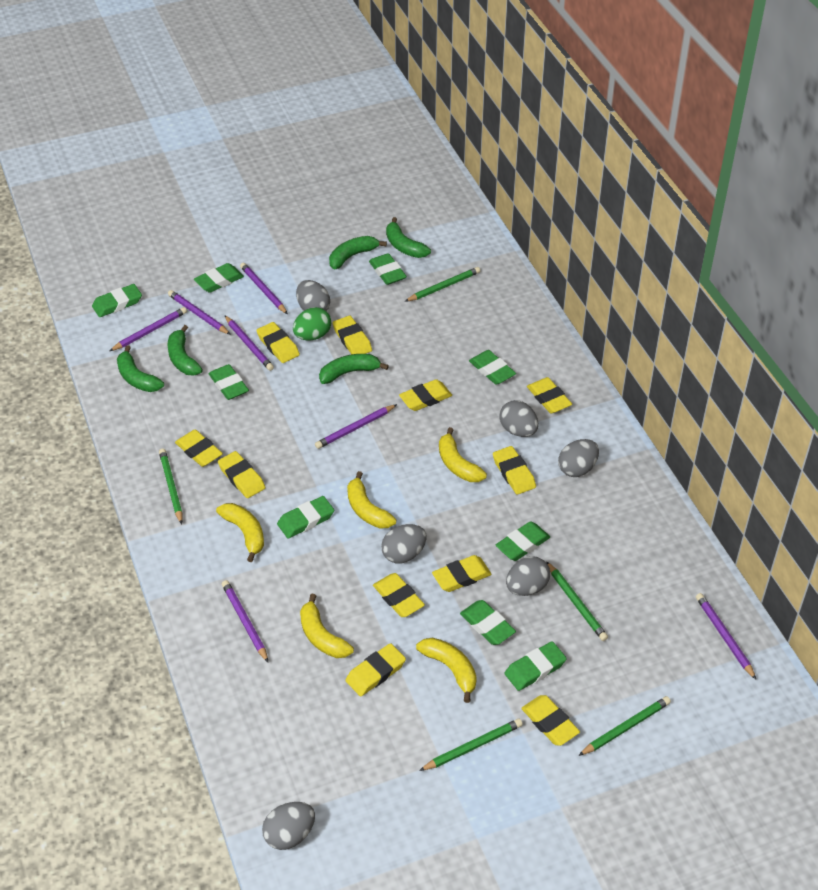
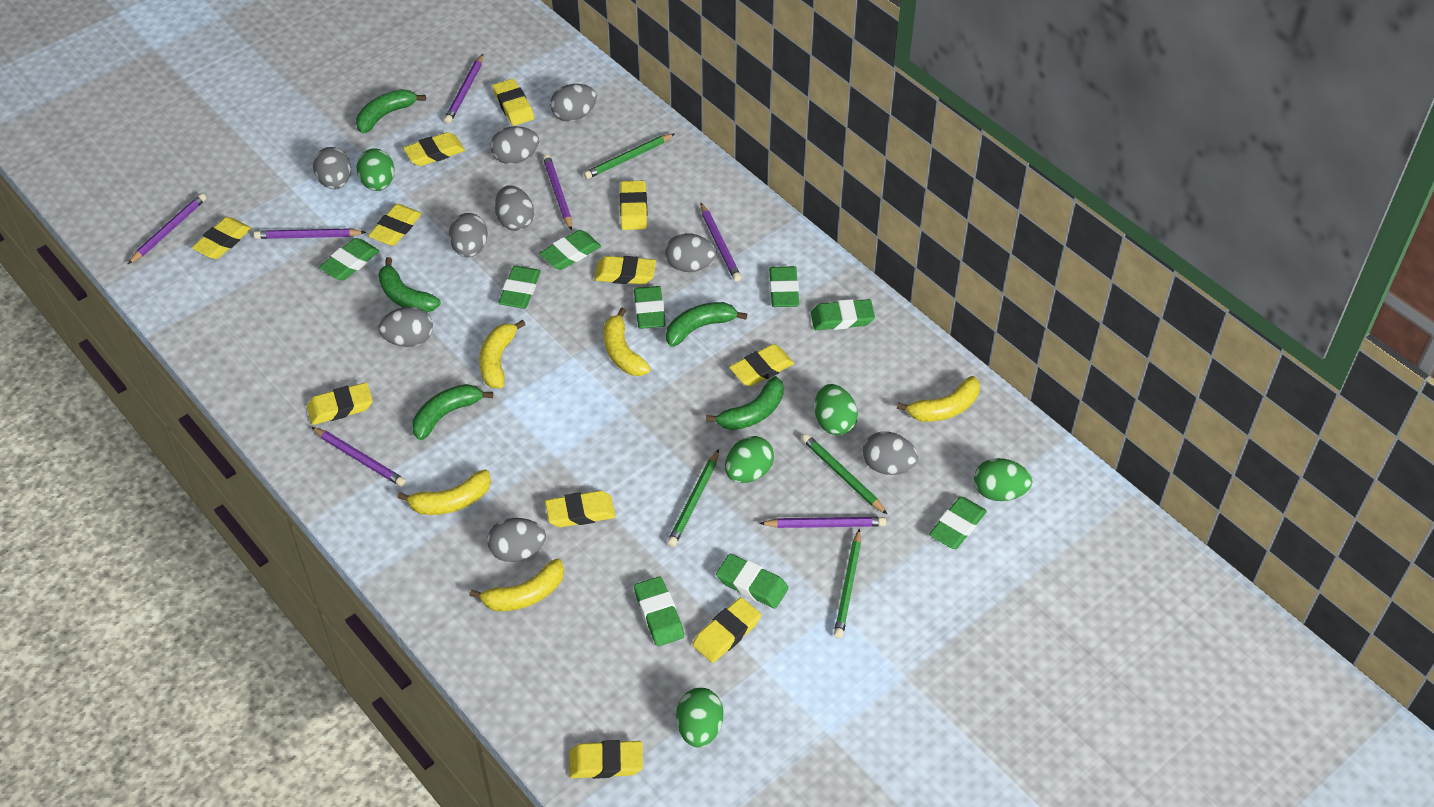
green egg: 1 -> 5
green pencil: 5 -> 4
grey egg: 6 -> 9

